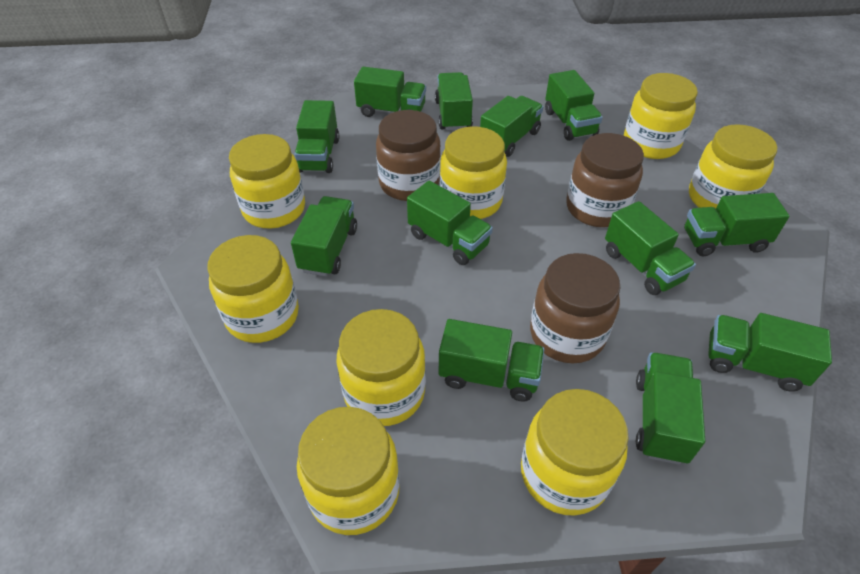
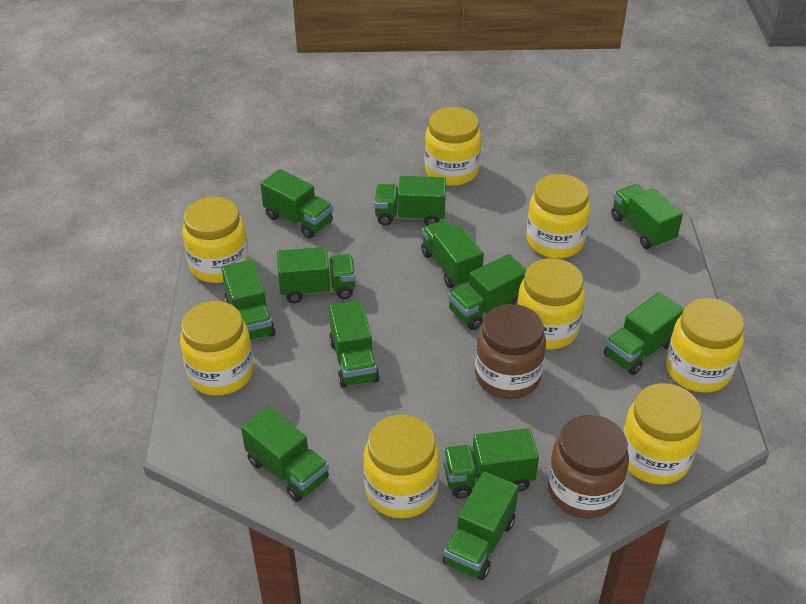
brown jar: 3 -> 2

